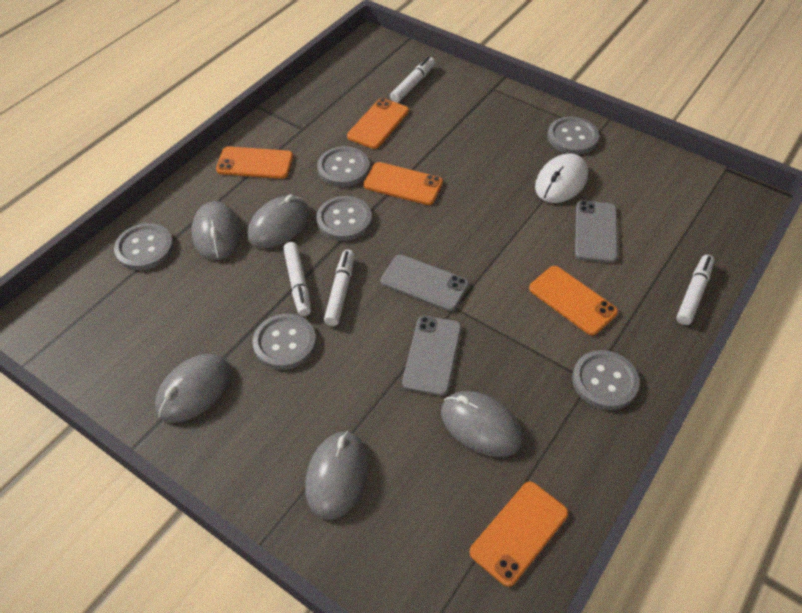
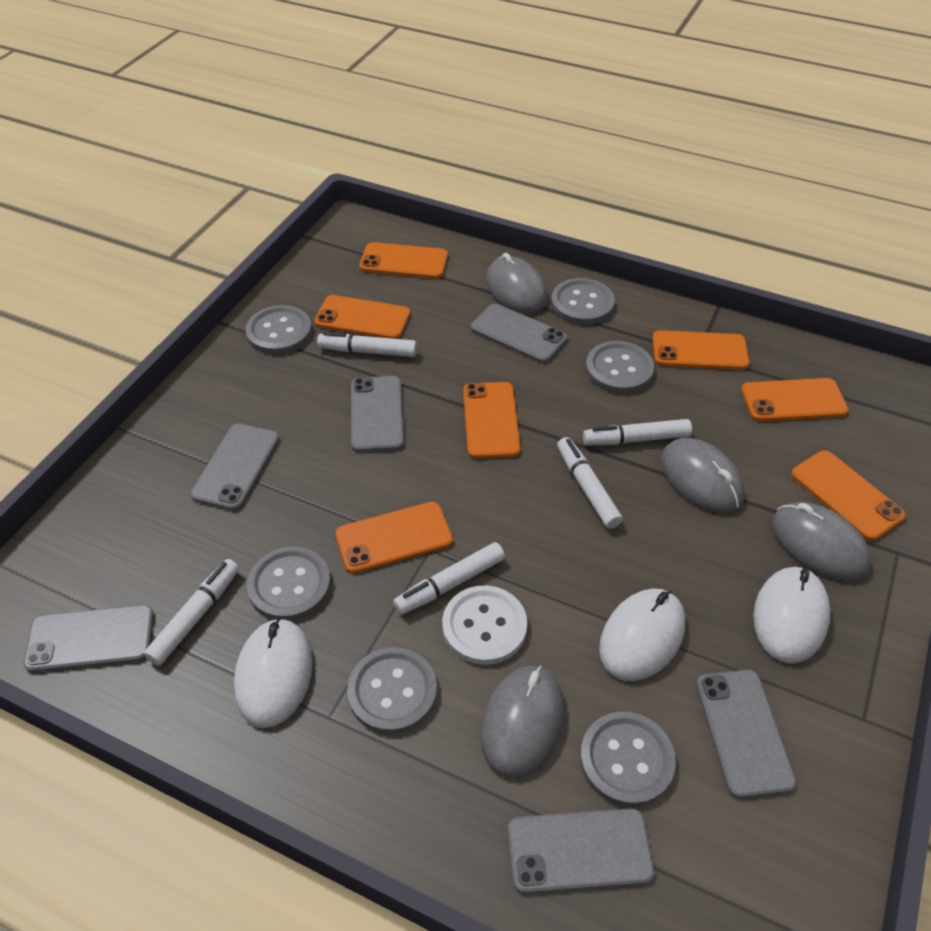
grey mouse: 5 -> 4
grey phone: 3 -> 6
orange phone: 5 -> 7
white button: 0 -> 1
white marker: 4 -> 5
white mouse: 1 -> 3

